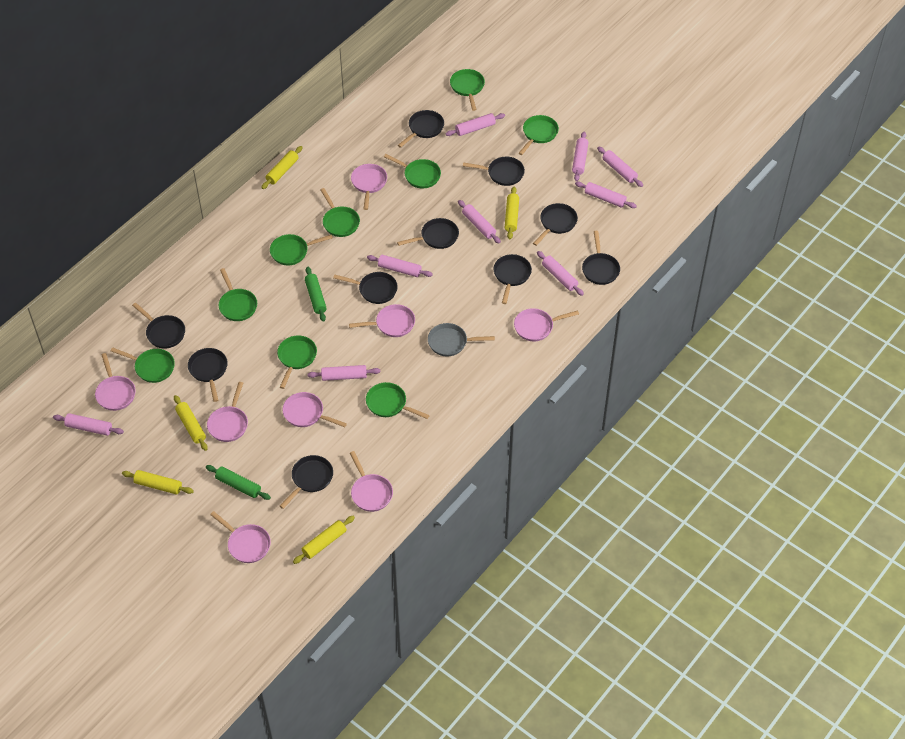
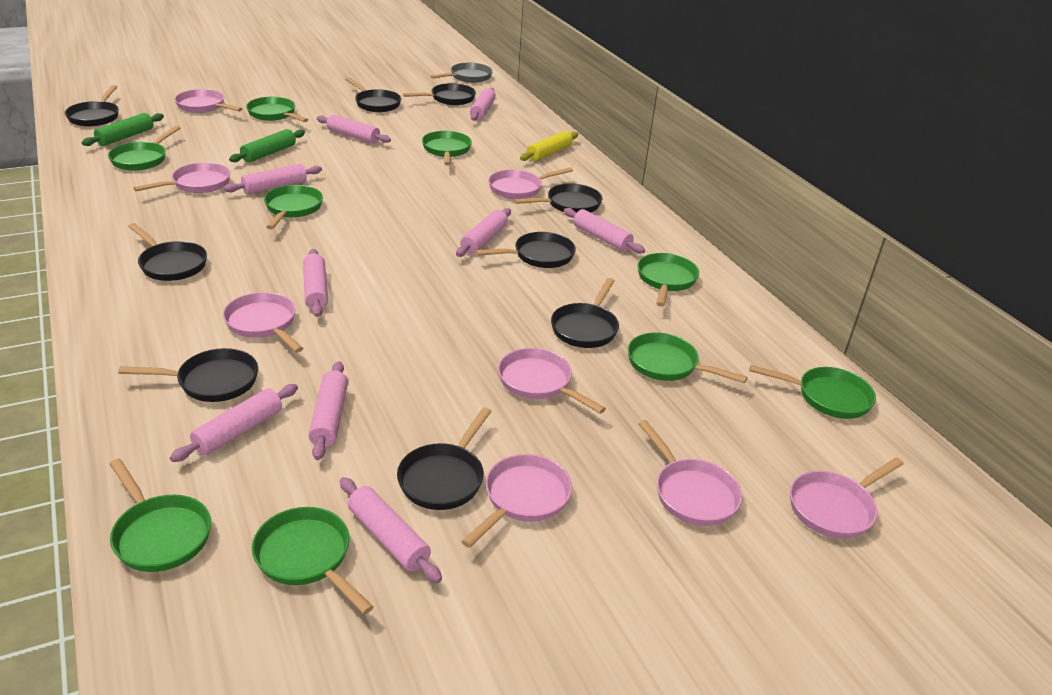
black pan: 10 -> 9
yellow rolling pin: 5 -> 1

